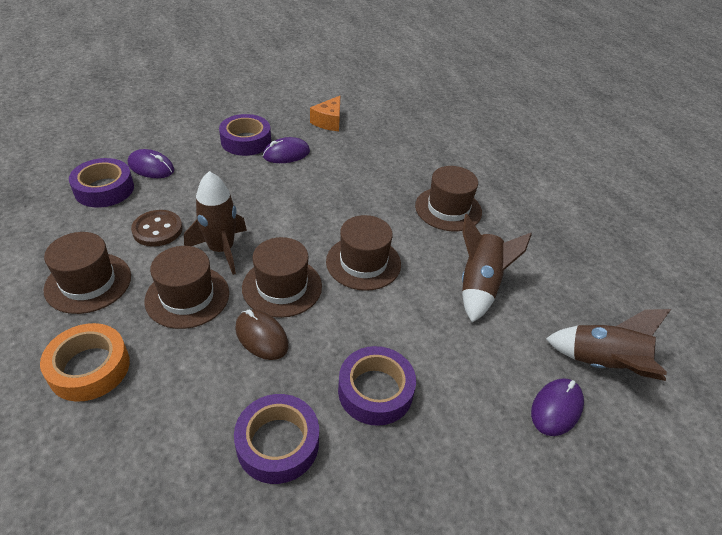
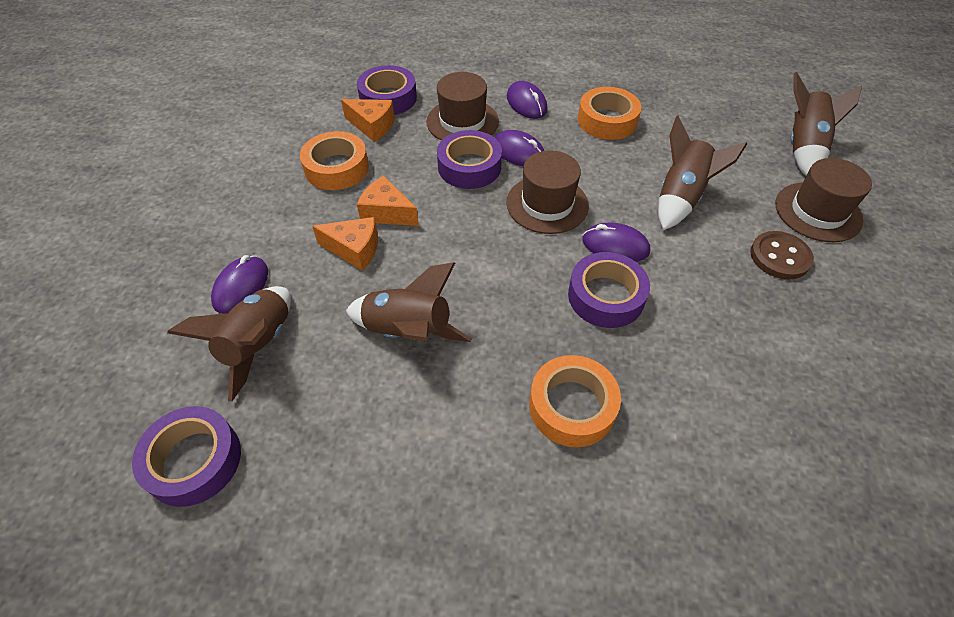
brown hat: 5 -> 3
brown mouse: 1 -> 0
brown rocket: 3 -> 4
orange cheese: 1 -> 3
orange tape: 1 -> 3
purple mouse: 3 -> 4

